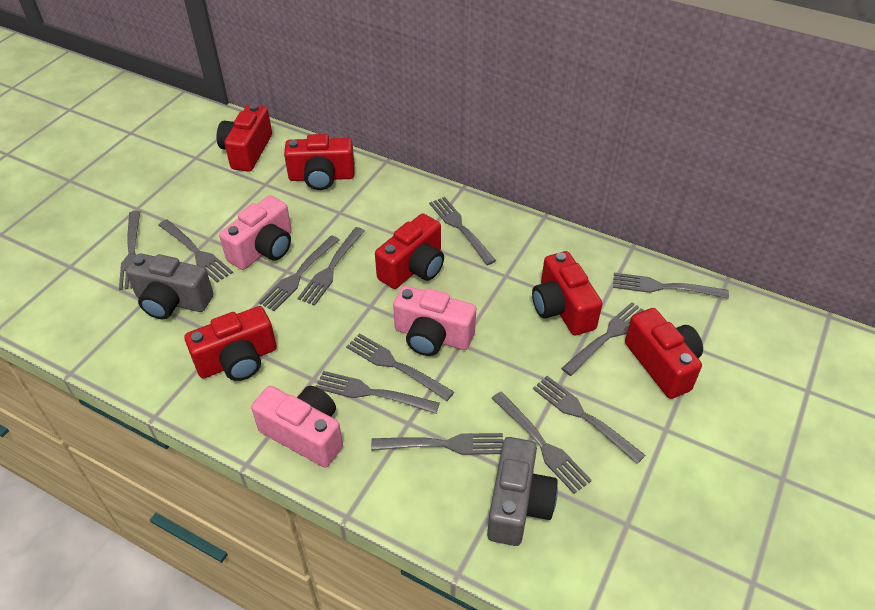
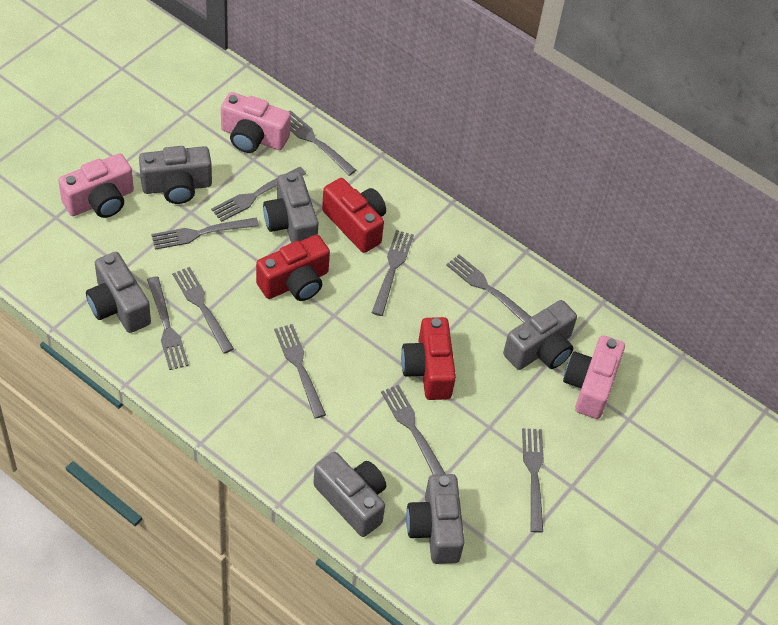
grey camera: 2 -> 6
grey fork: 12 -> 10
red camera: 6 -> 3

